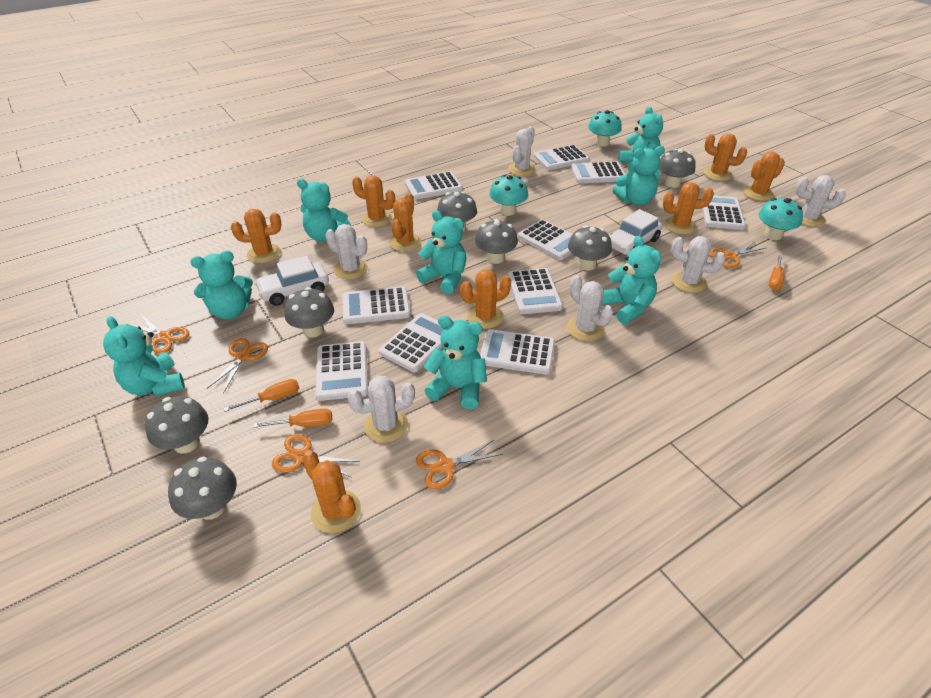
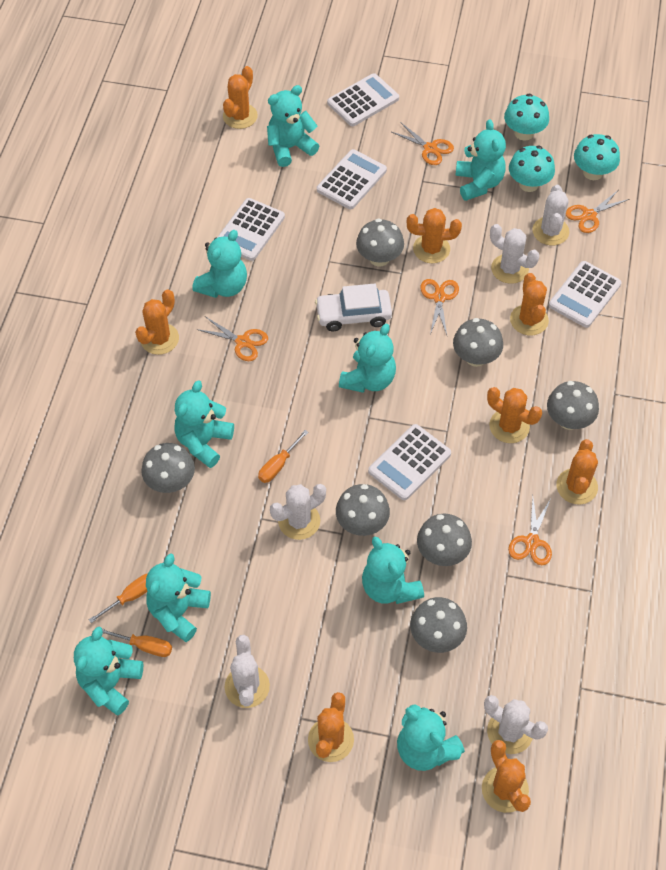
turquoise teddy bear: 8 -> 9
white cactus: 6 -> 5
white calculator: 10 -> 5
white car: 2 -> 1

